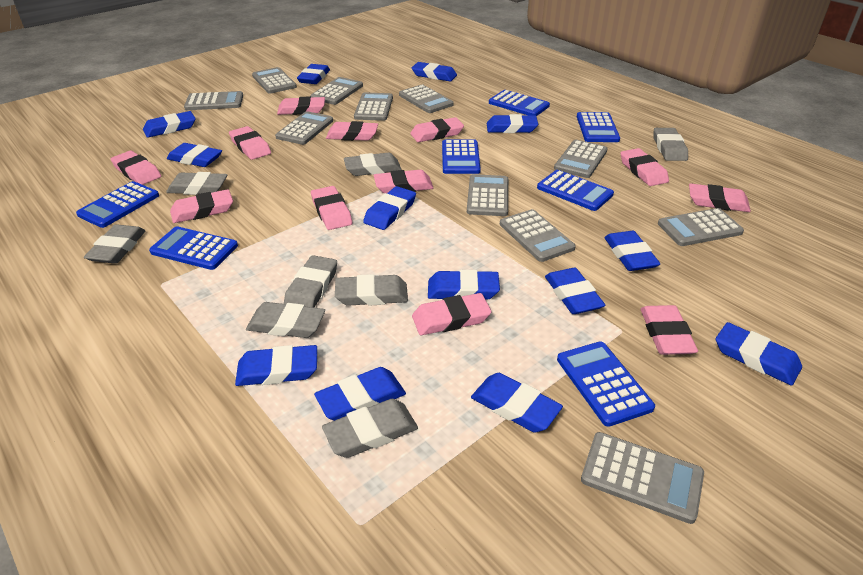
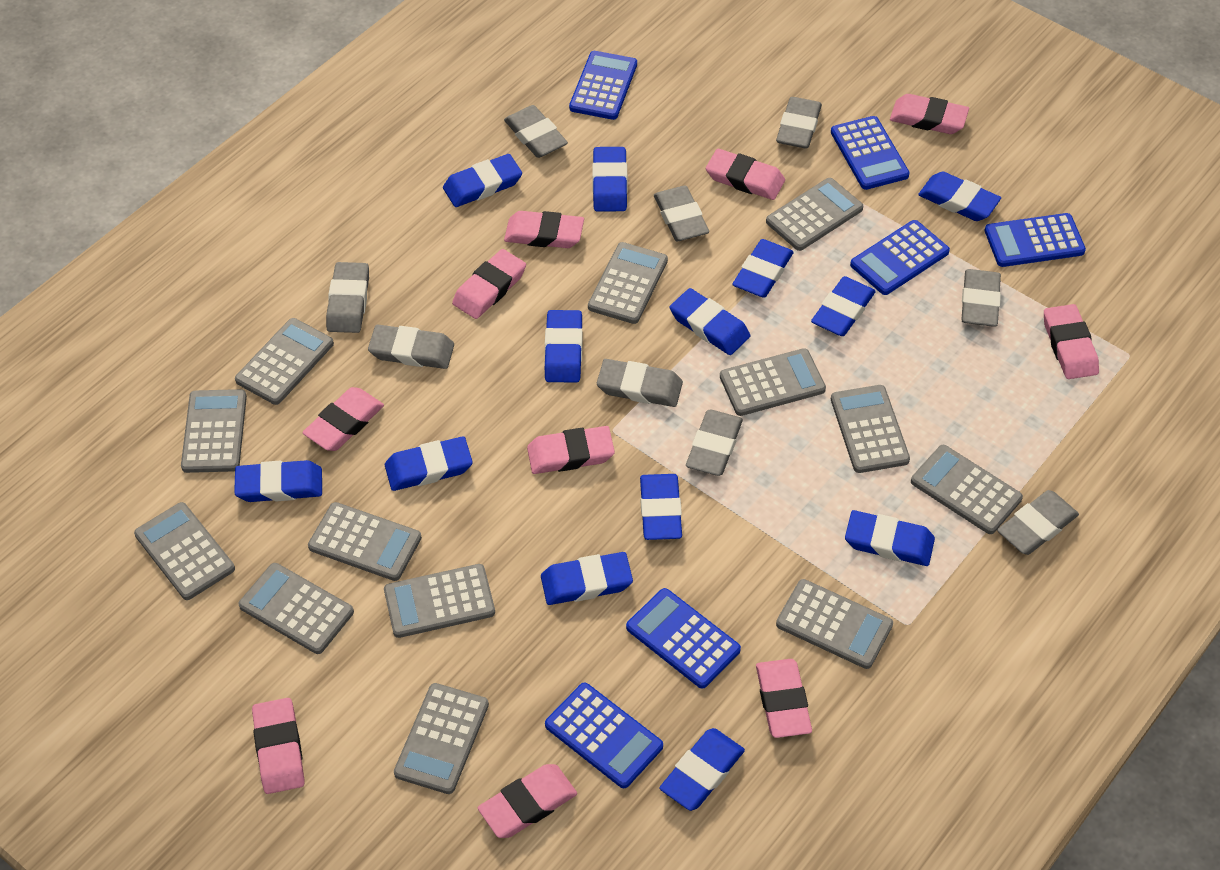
blue calculator: 7 -> 6
grey calculator: 11 -> 13
grey eraser: 8 -> 9
pink eraser: 12 -> 10

